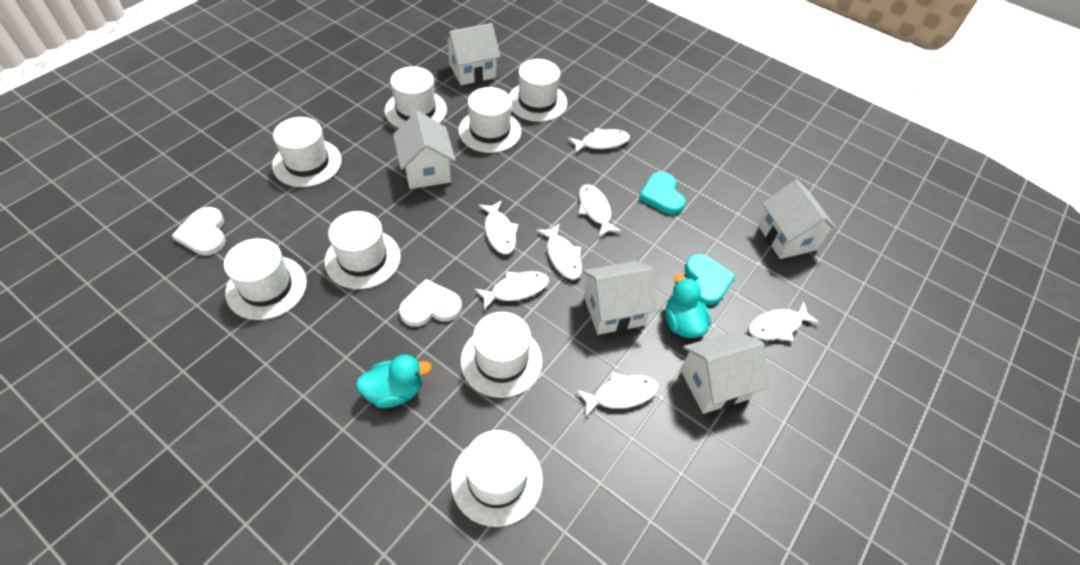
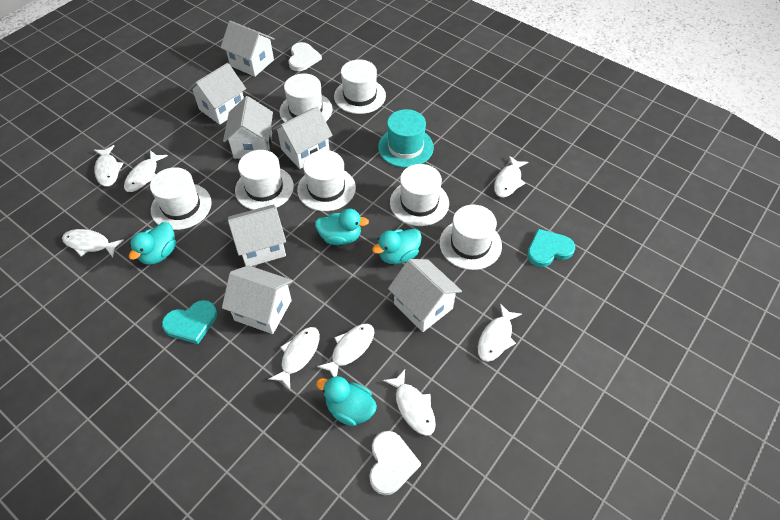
turquoise duck: 2 -> 4
turquoise hat: 0 -> 1
white fish: 7 -> 8
white hat: 8 -> 7
white house: 5 -> 7

